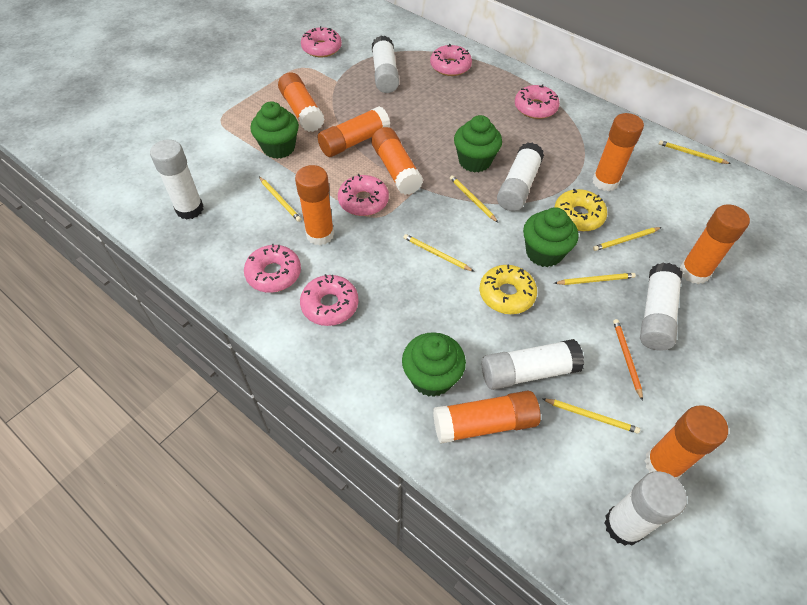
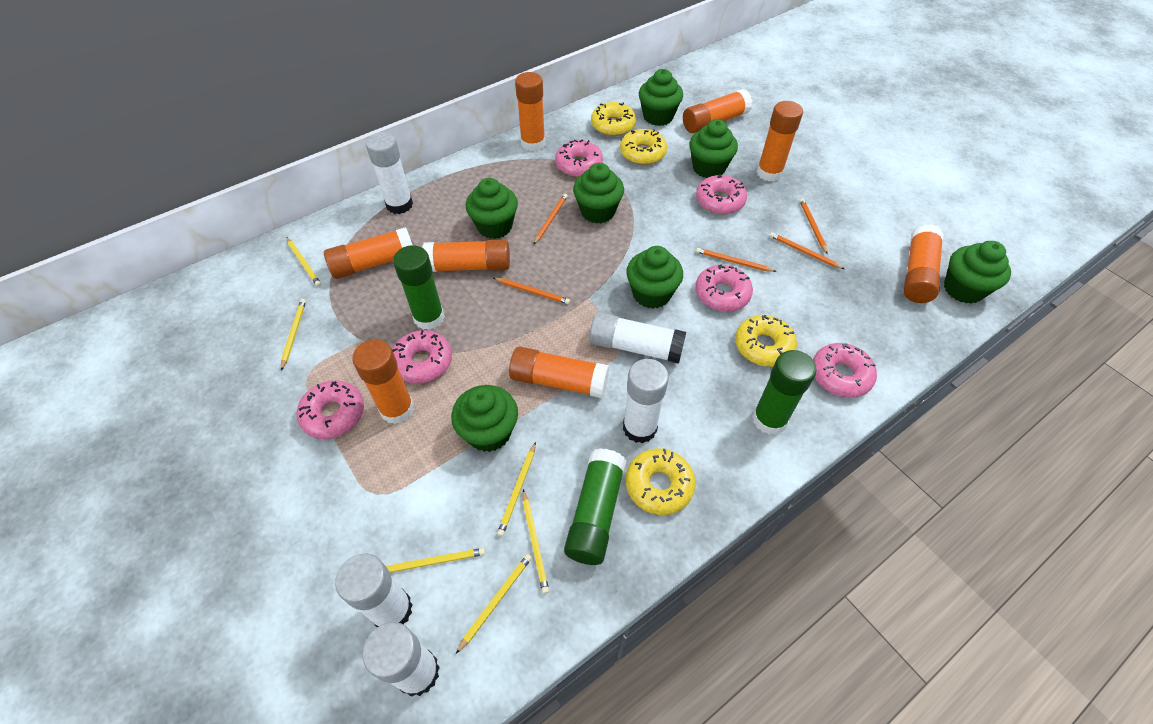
green cupcake: 4 -> 7
green glue stick: 0 -> 3
orange pencil: 1 -> 5
white glue stick: 6 -> 5
yellow donut: 2 -> 4
yellow pencil: 7 -> 6

